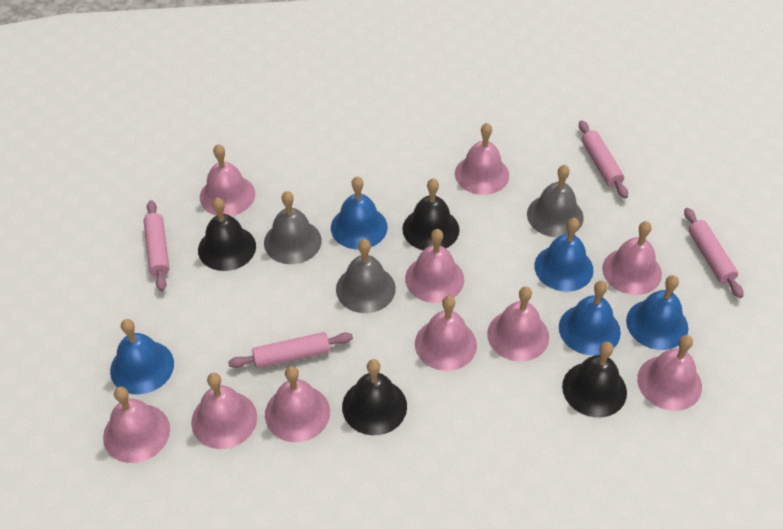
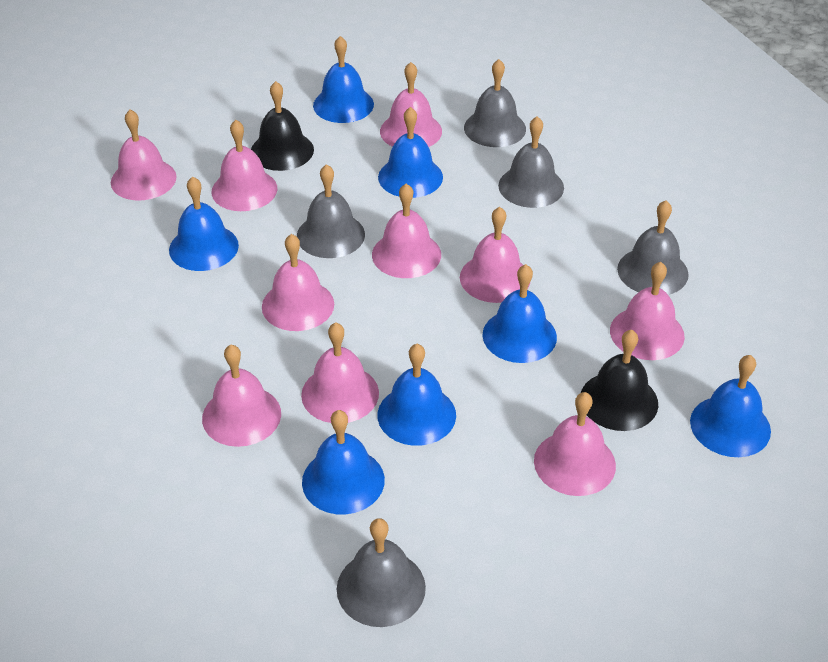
black bell: 4 -> 2
blue bell: 5 -> 7
grey bell: 3 -> 5
pink rolling pin: 4 -> 0

